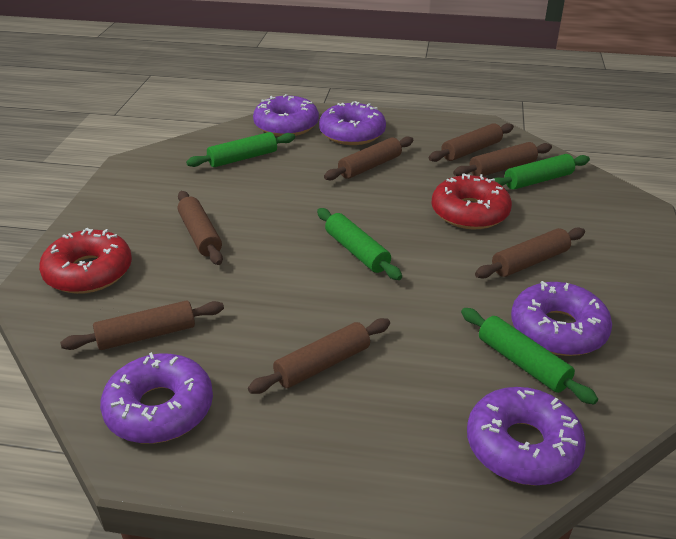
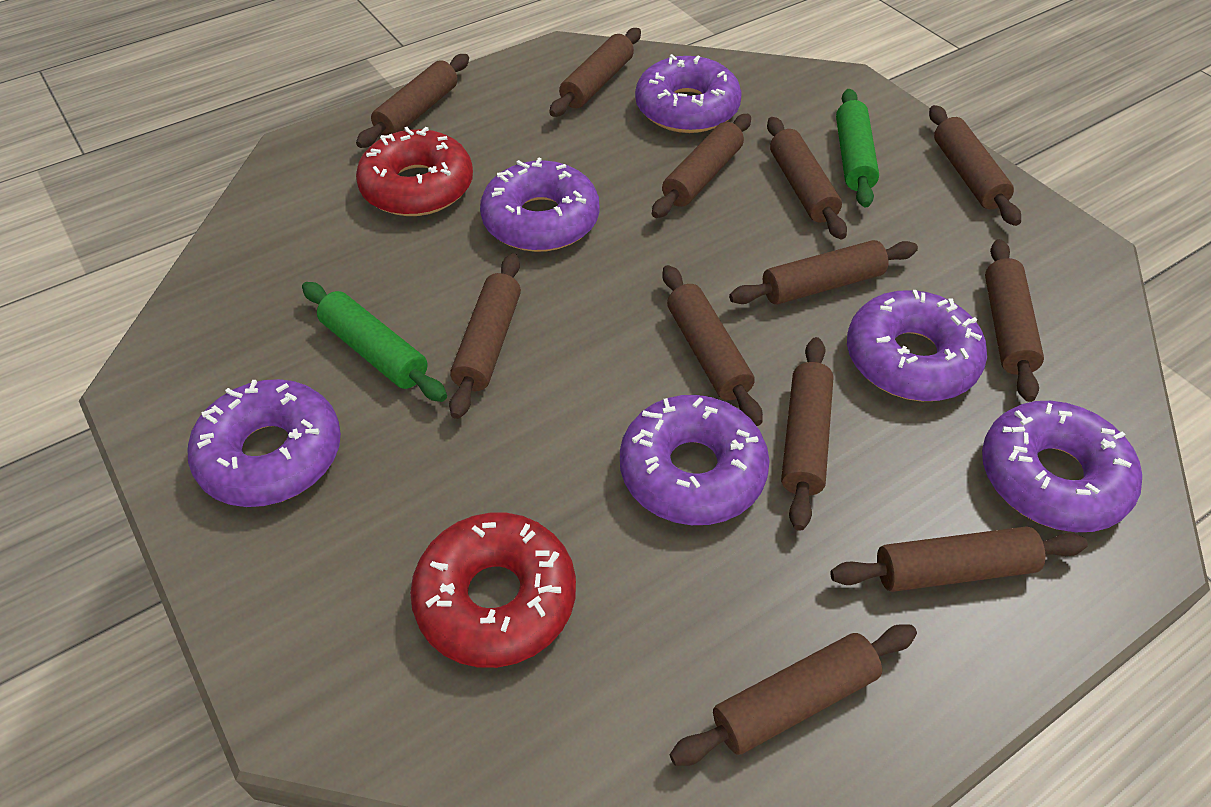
brown rolling pin: 7 -> 12
green rolling pin: 4 -> 2
purple donut: 5 -> 6

